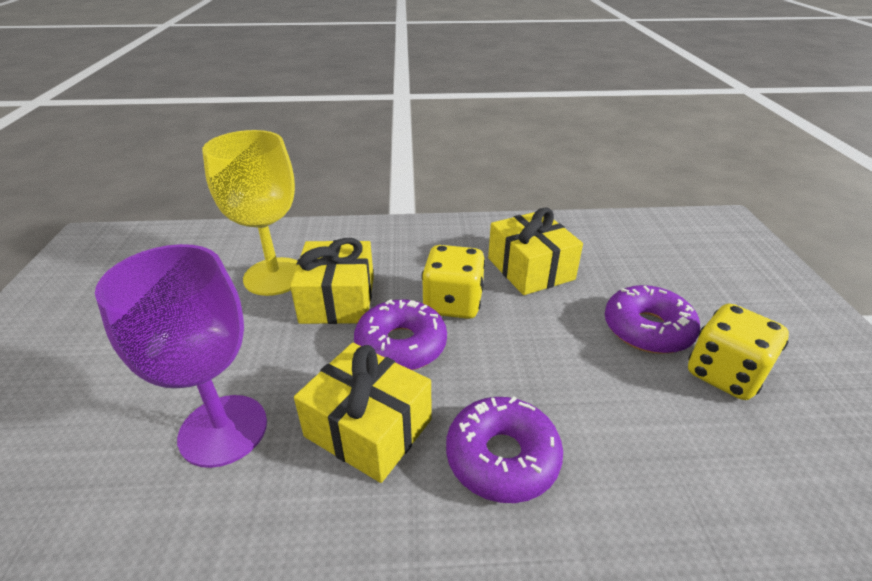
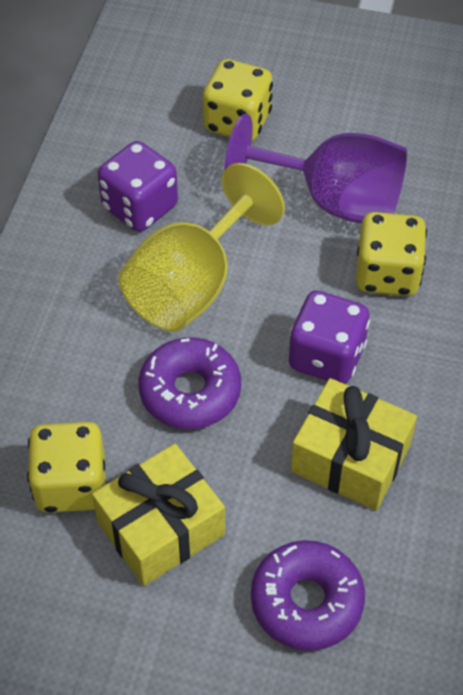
purple dice: 0 -> 2
purple donut: 3 -> 2
yellow dice: 2 -> 3
yellow gift: 3 -> 2

